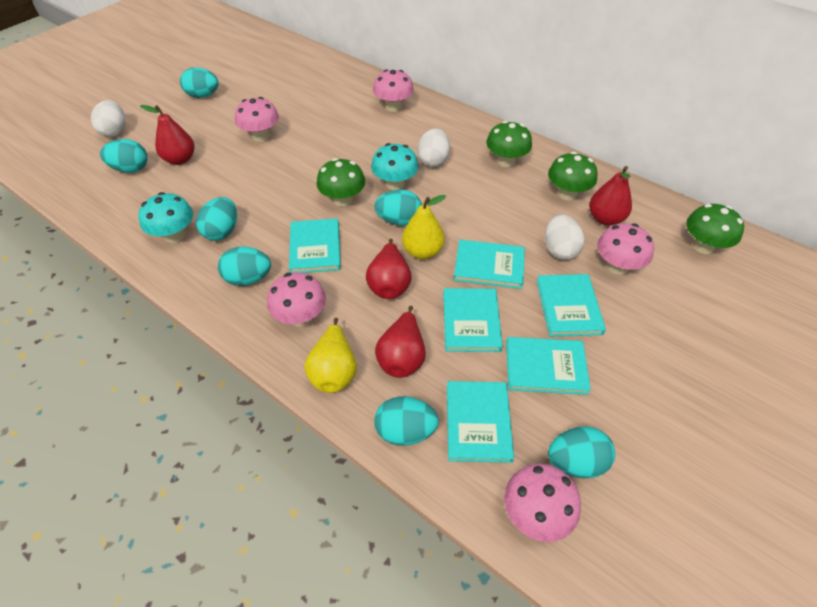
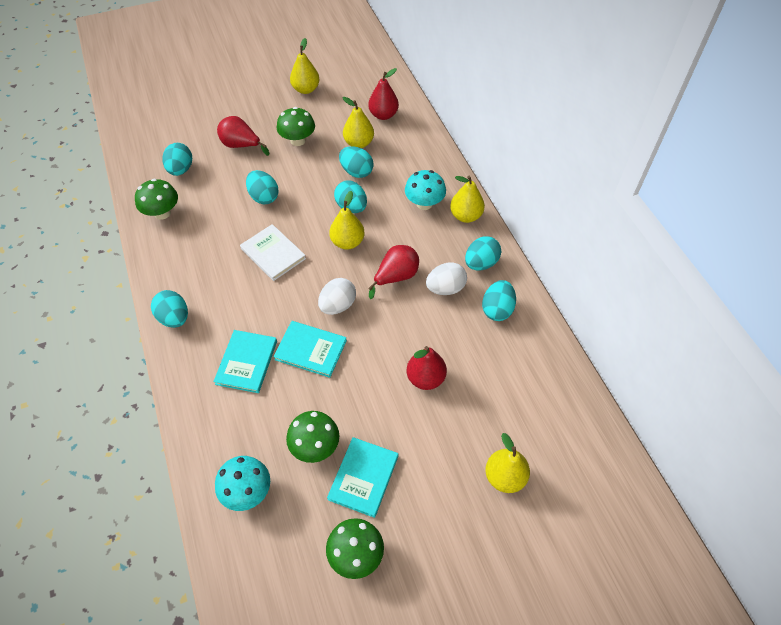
pink mushroom: 5 -> 0
turquoise book: 6 -> 3
white book: 0 -> 1
white egg: 3 -> 2
yellow pear: 2 -> 5

